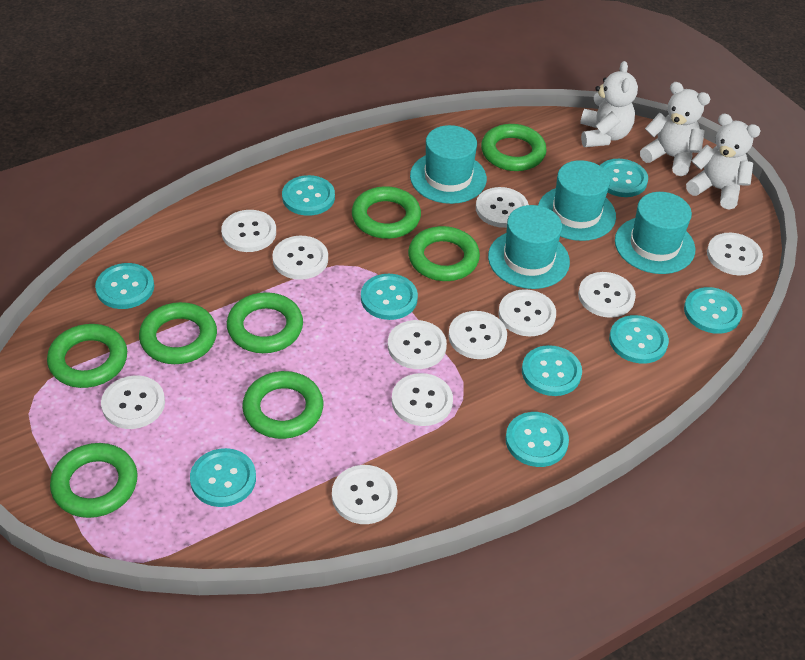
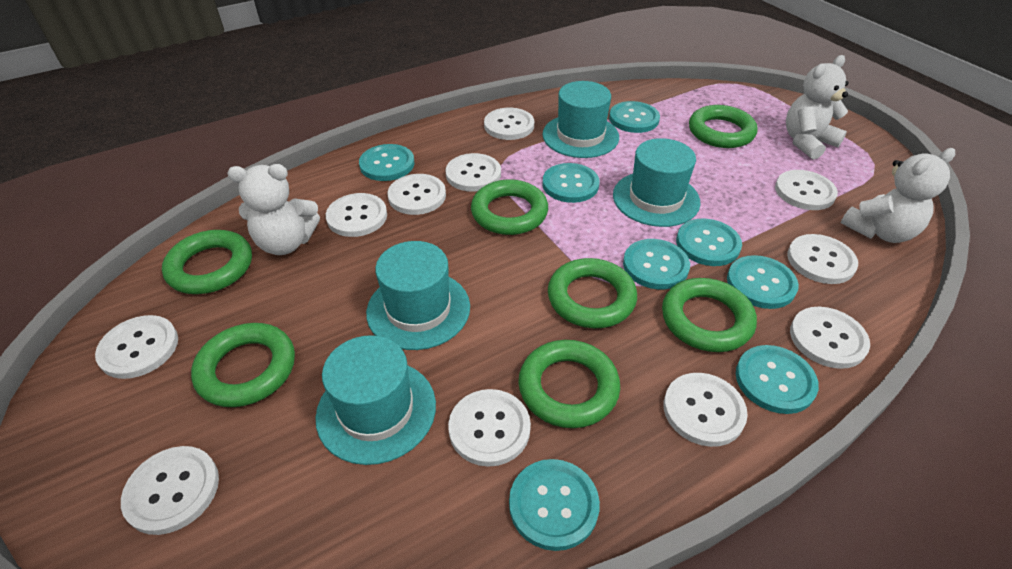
green ring: 8 -> 7
turquoise button: 9 -> 8

